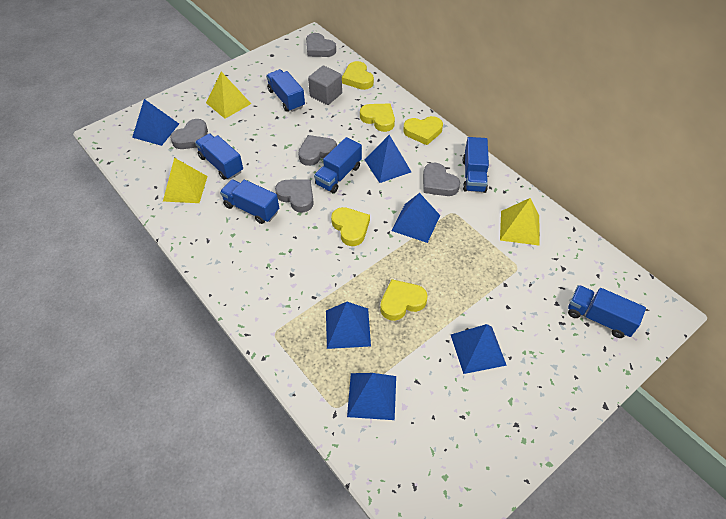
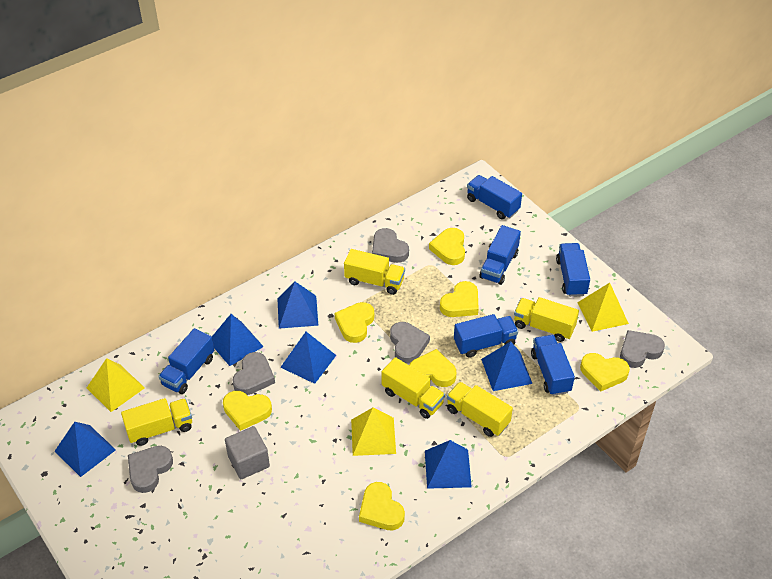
yellow heart: 5 -> 7
yellow truck: 0 -> 5

